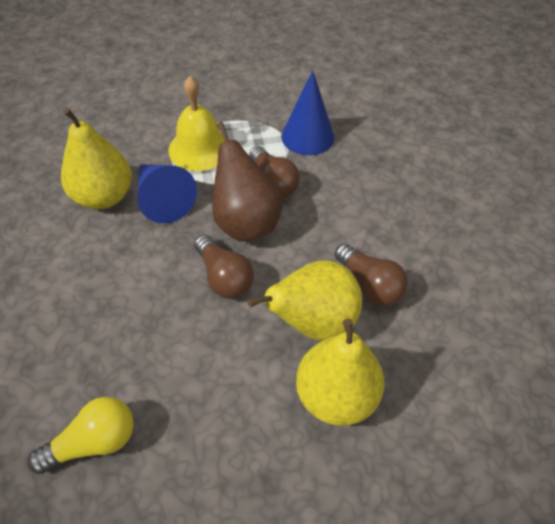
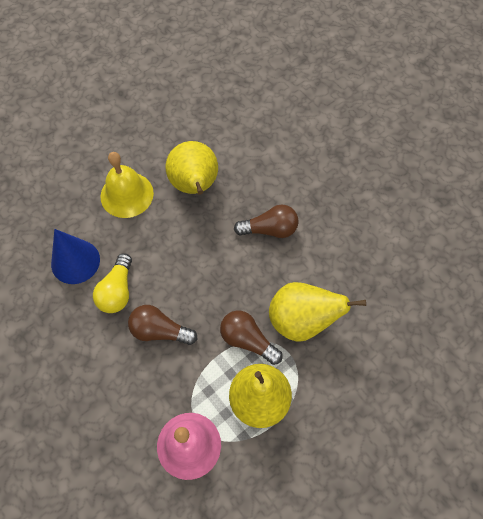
blue cone: 2 -> 1
brown pear: 1 -> 0
pink bell: 0 -> 1

